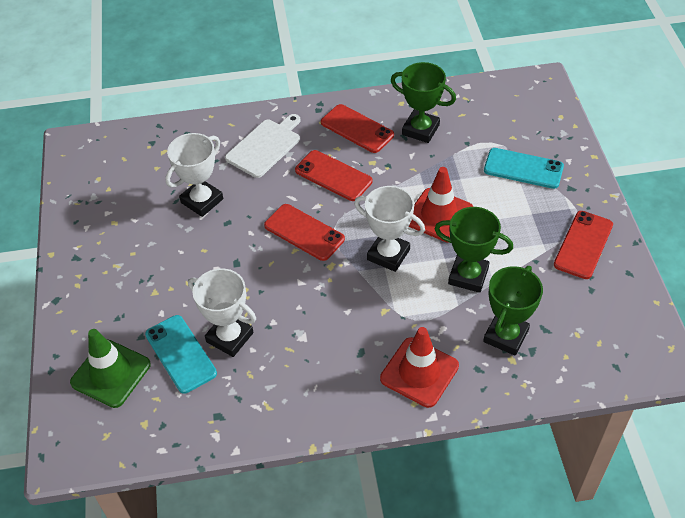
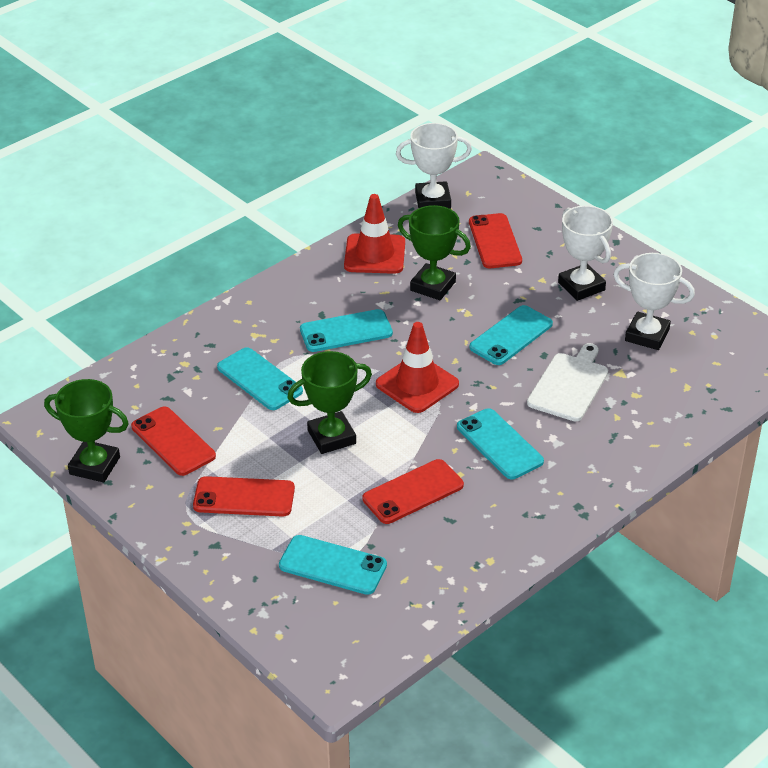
green traffic cone: 1 -> 0
turquoise phone: 2 -> 5

